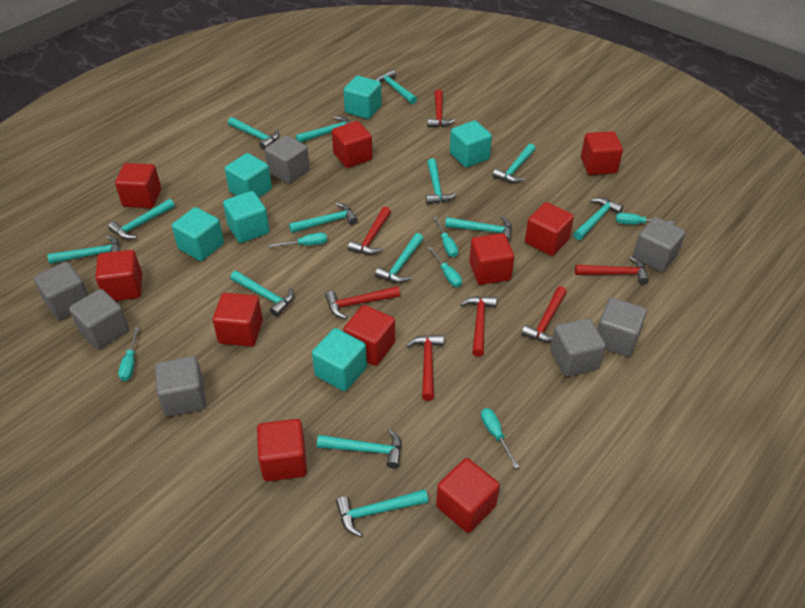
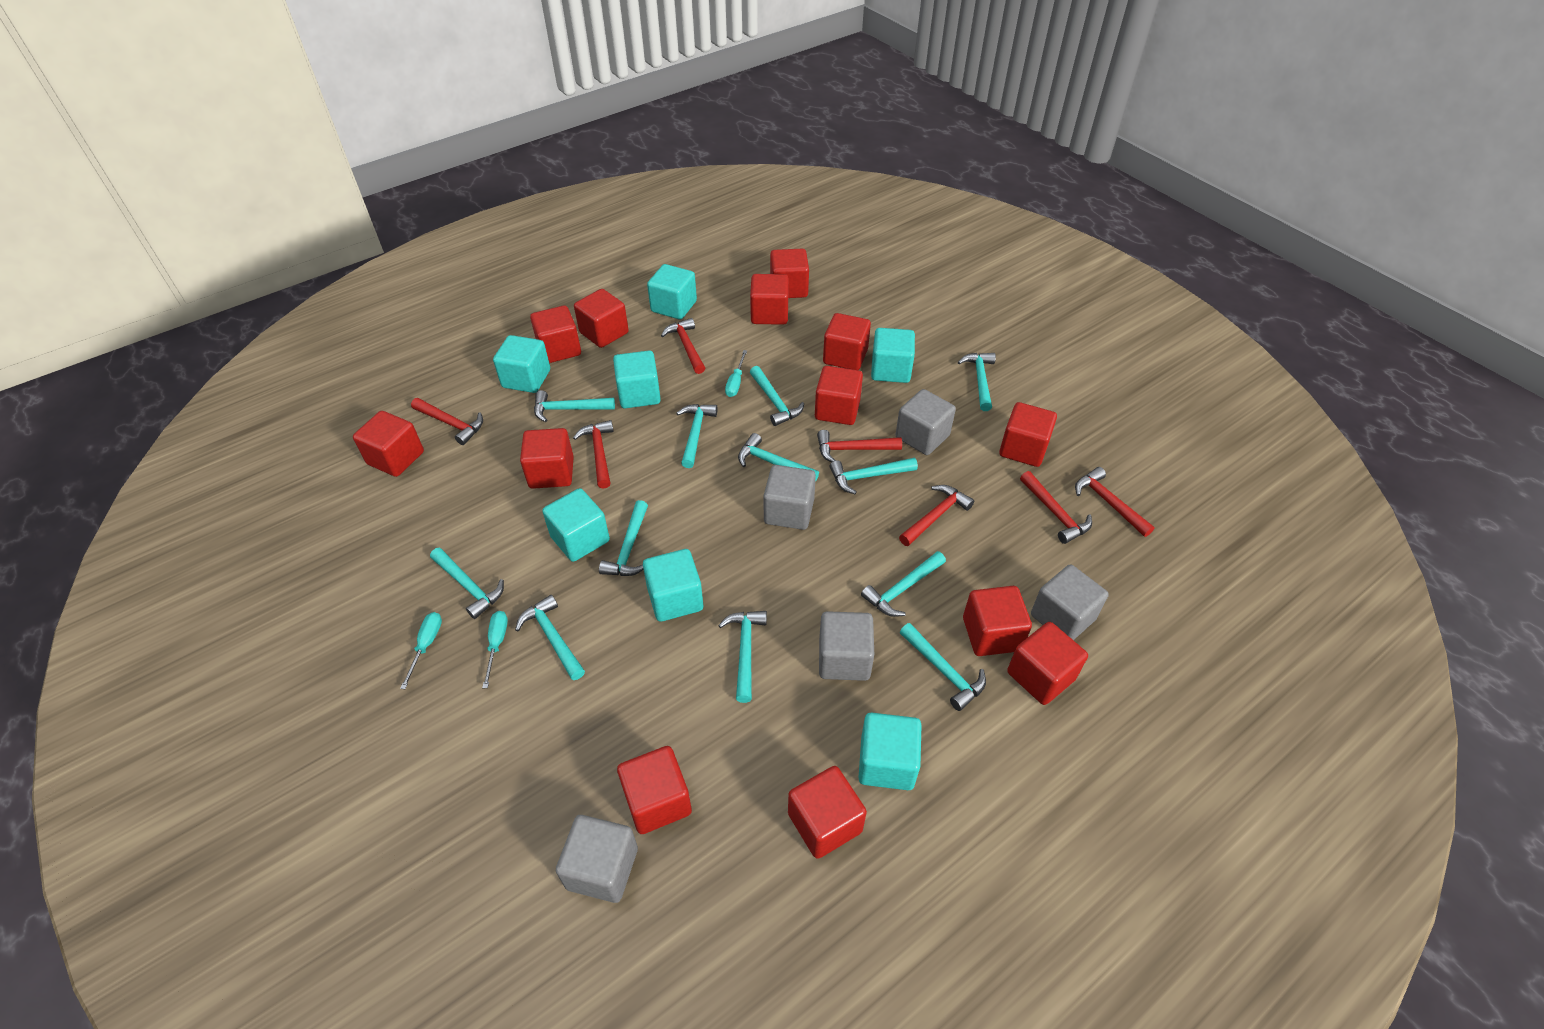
grey cube: 7 -> 5
red cube: 10 -> 13
turquoise cube: 6 -> 7
turquoise hammer: 14 -> 12
turquoise screwdriver: 6 -> 3

